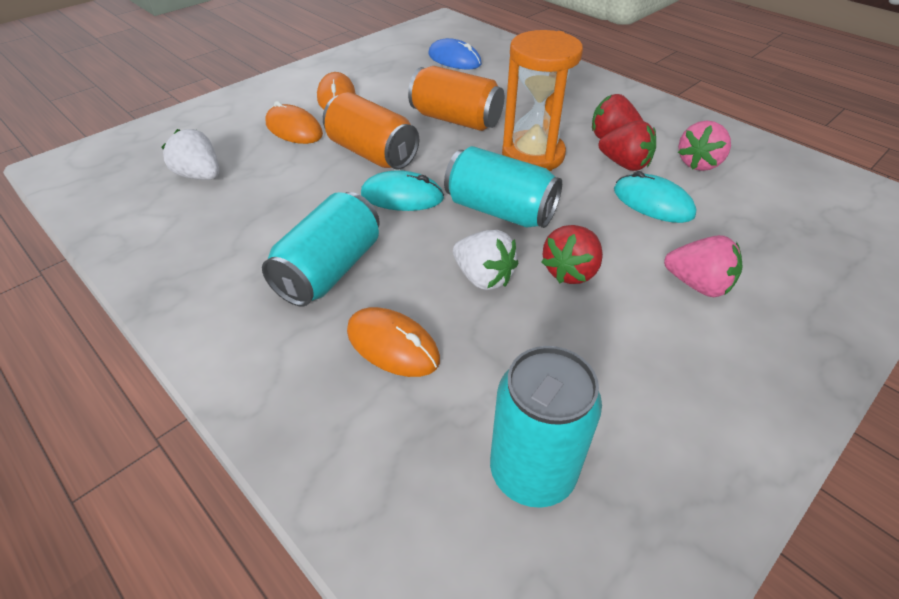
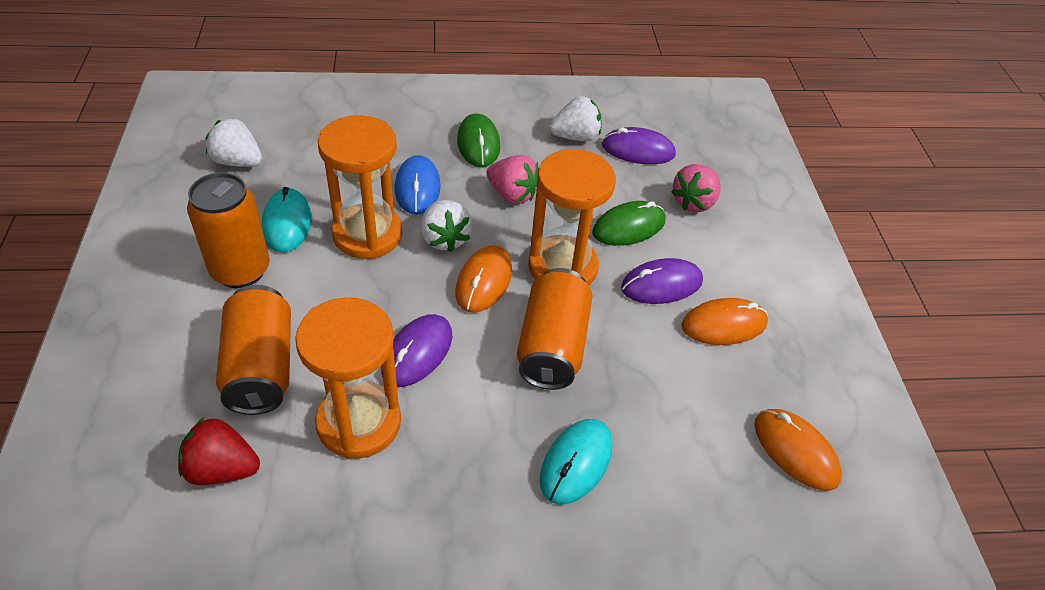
green mouse: 0 -> 2
orange can: 2 -> 3
orange hourglass: 1 -> 3
purple mouse: 0 -> 3
red strawberry: 3 -> 1
turquoise can: 3 -> 0
white strawberry: 2 -> 3

